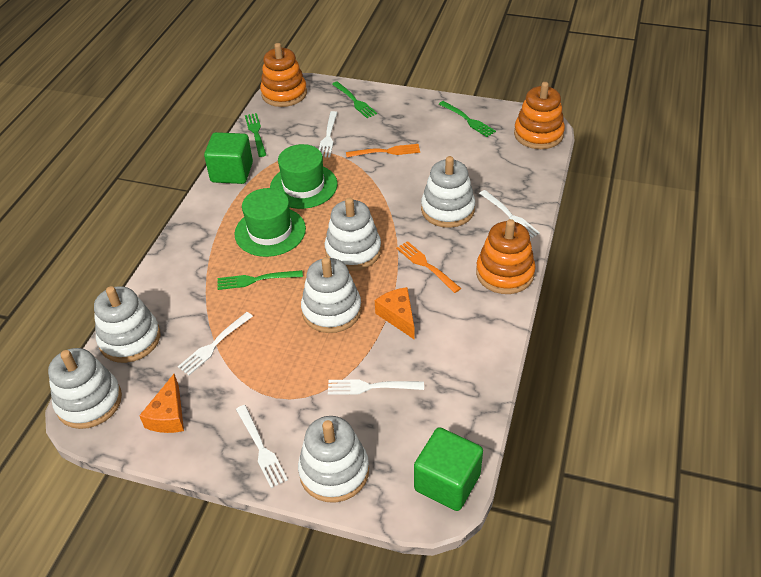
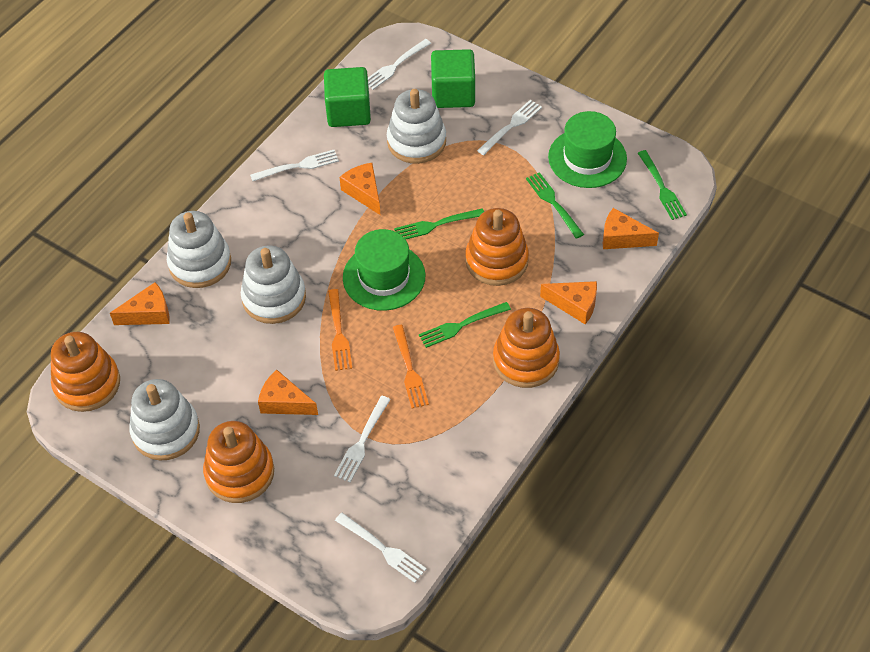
orange cheese: 2 -> 5
orange stacking toy: 3 -> 4
white stacking toy: 6 -> 4

